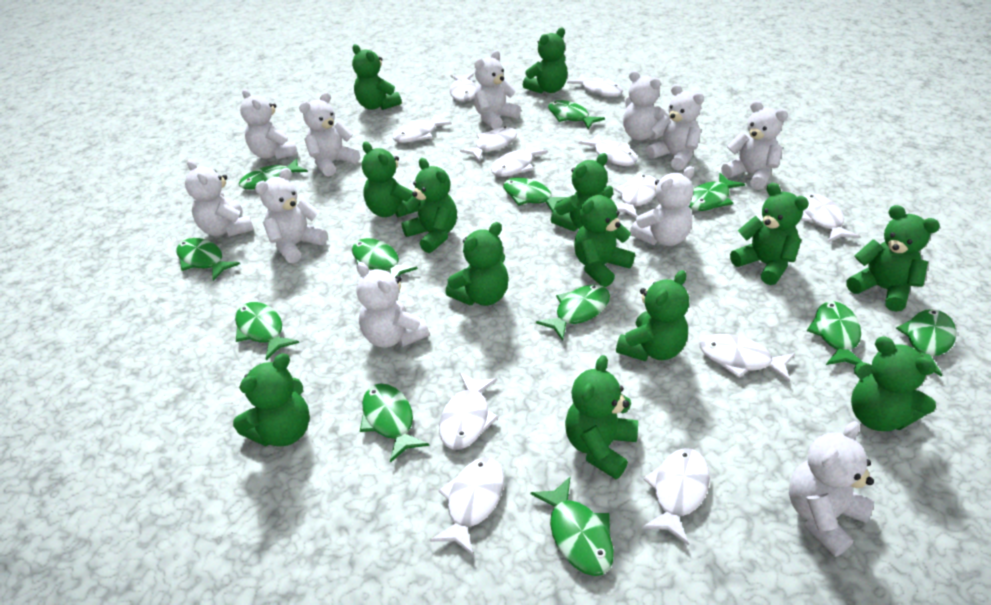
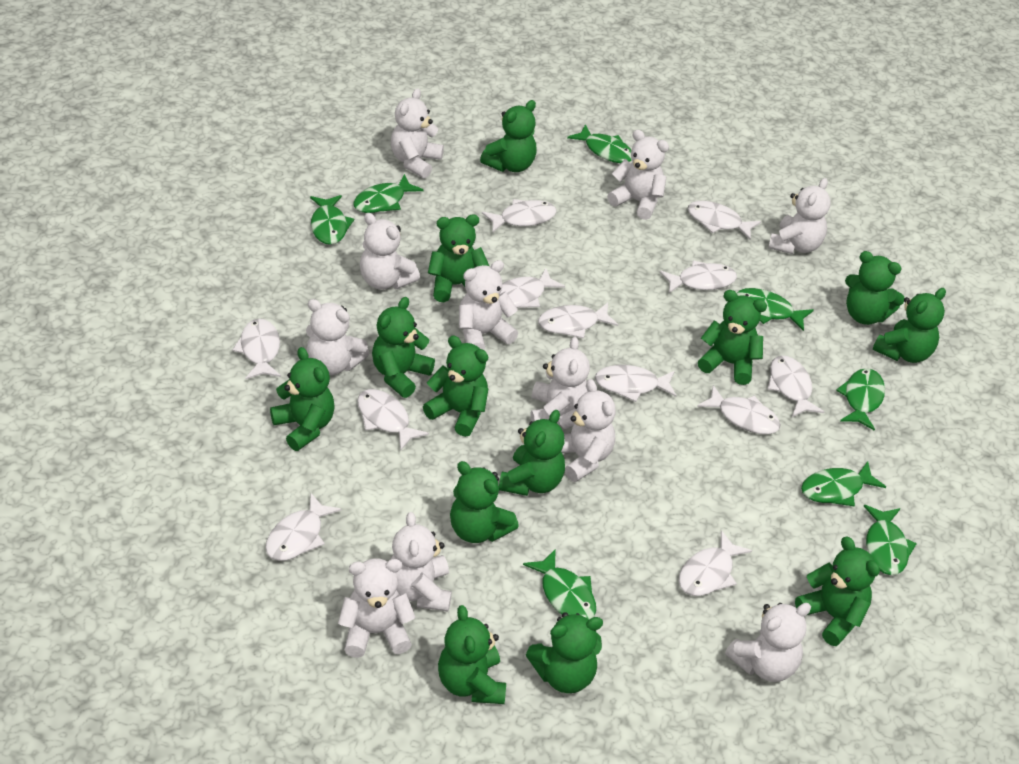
green fish: 12 -> 8

